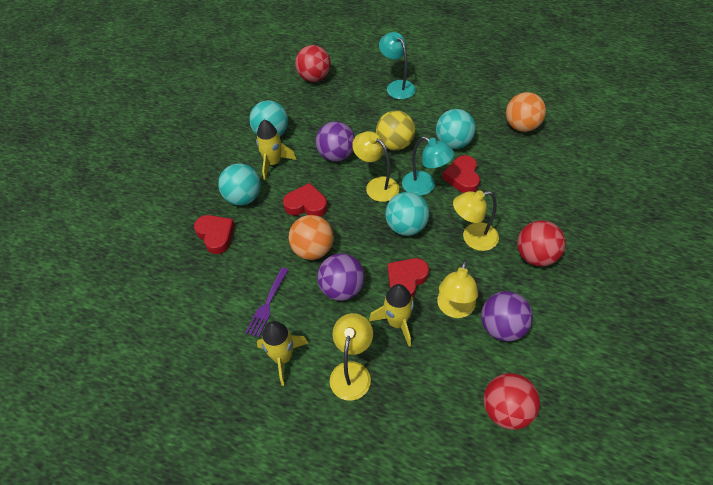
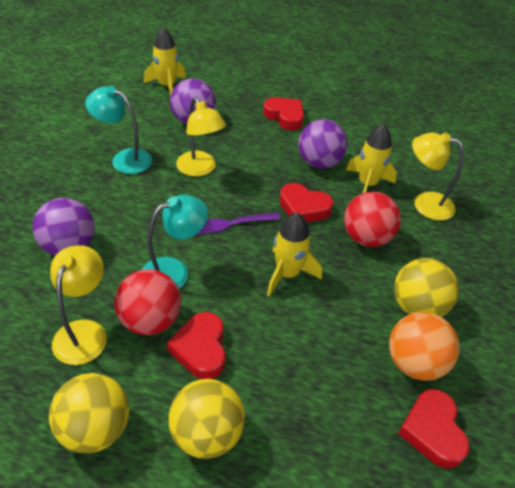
orange ball: 2 -> 1
red ball: 3 -> 2
turquoise ball: 4 -> 0
yellow ball: 1 -> 3
yellow lamp: 4 -> 3

